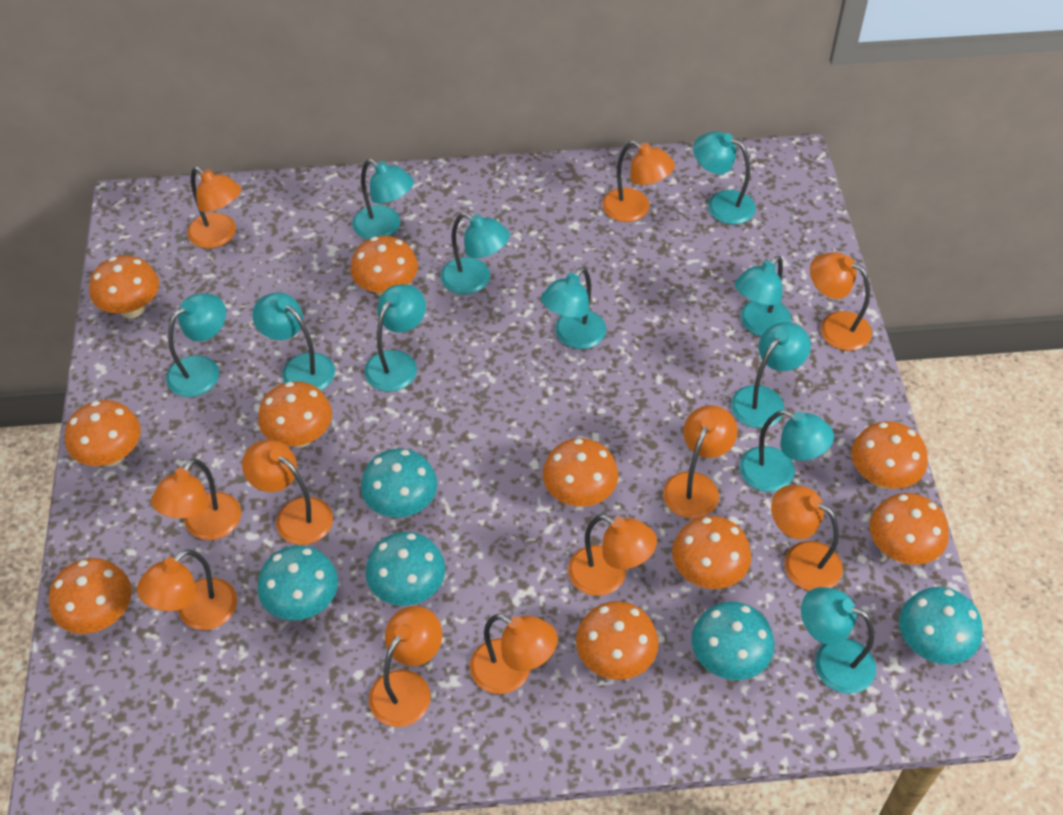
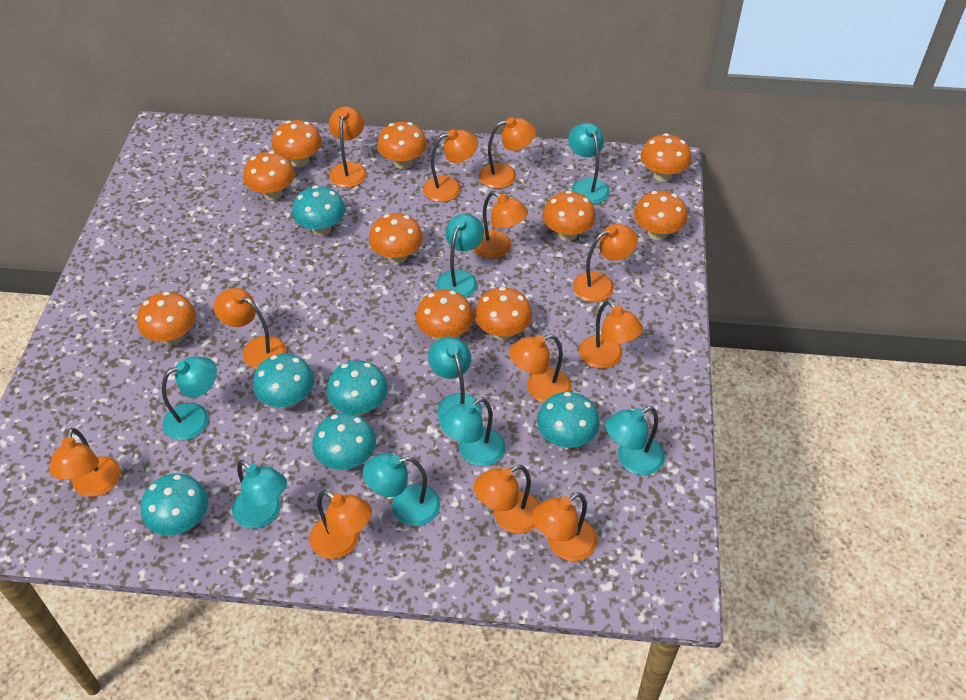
orange lamp: 11 -> 12
turquoise lamp: 11 -> 8
turquoise mushroom: 5 -> 6

